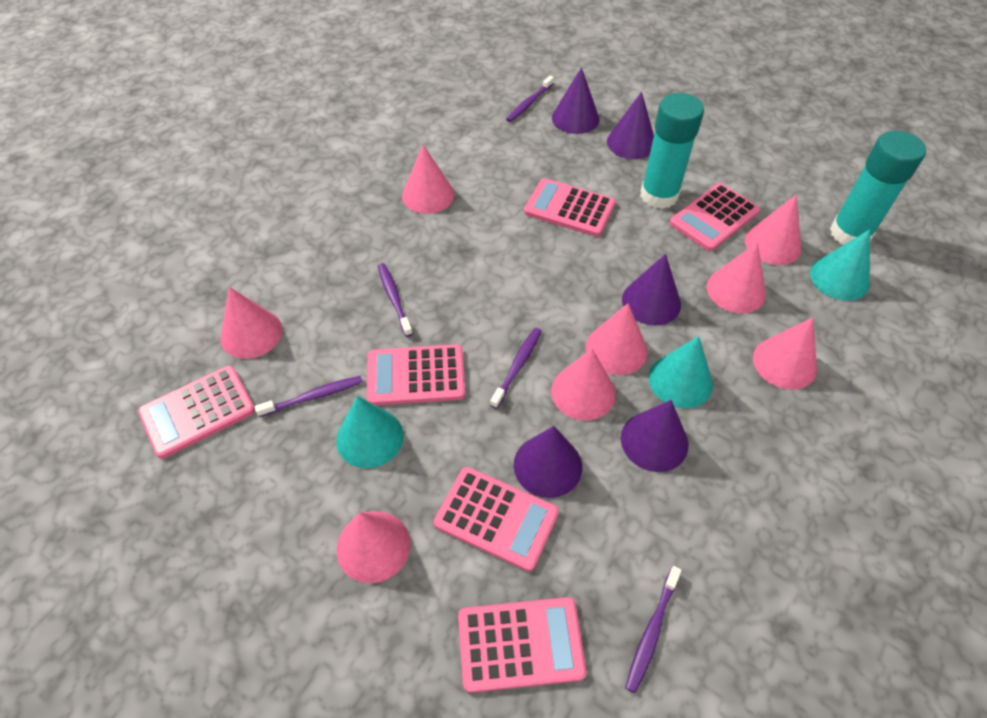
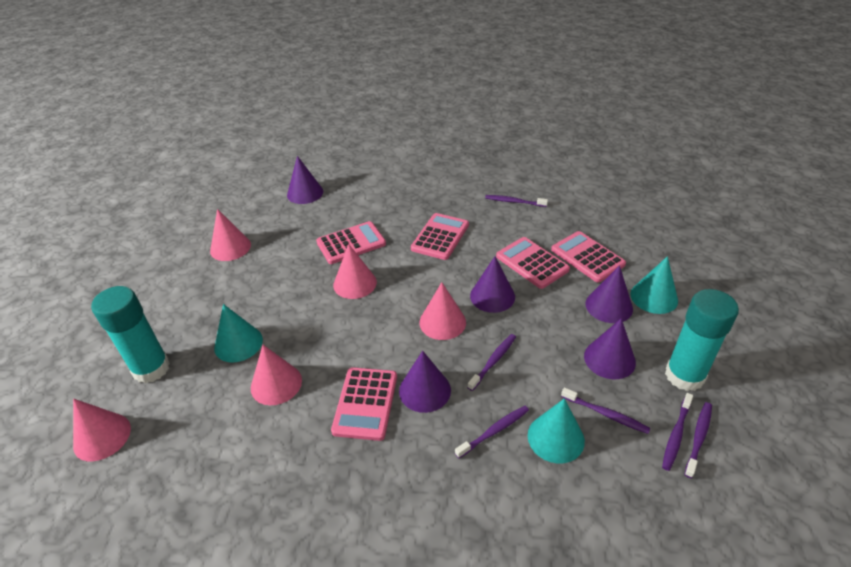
pink calculator: 6 -> 5
pink cone: 8 -> 5
purple toothbrush: 5 -> 6

